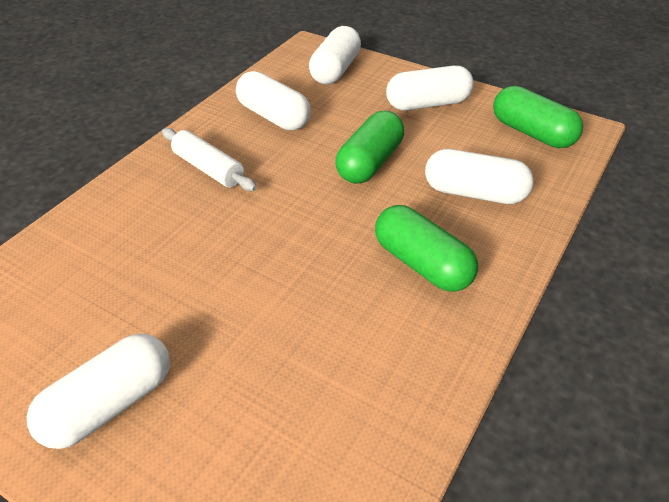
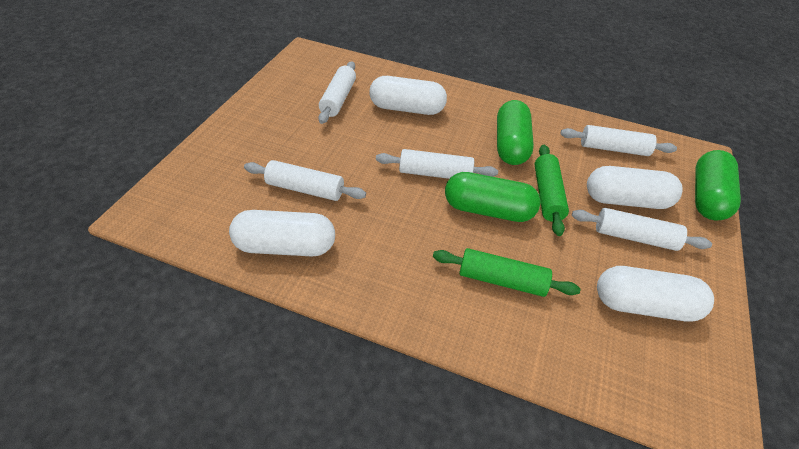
green rolling pin: 0 -> 2
white capsule: 5 -> 4
white rolling pin: 1 -> 5

